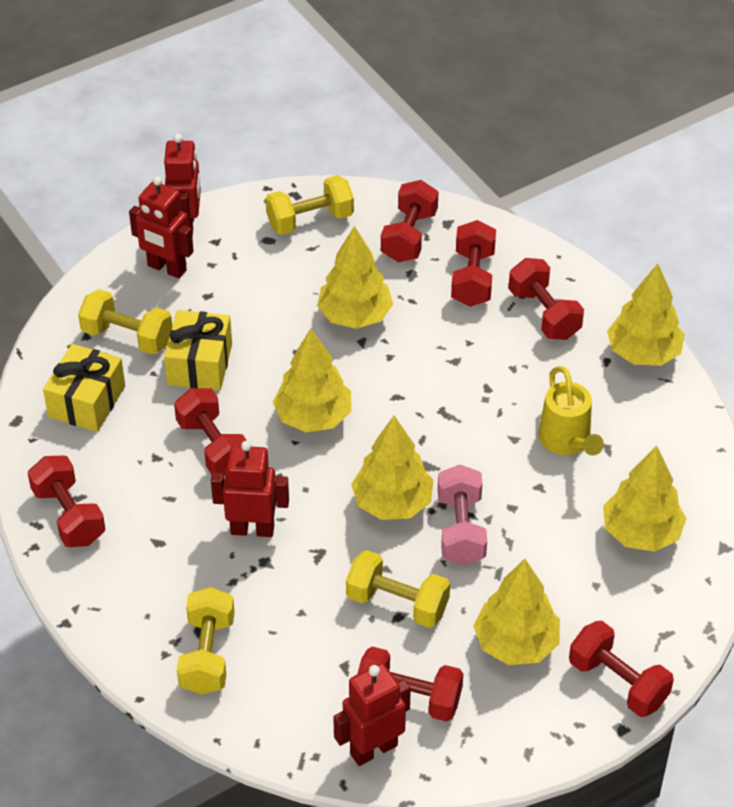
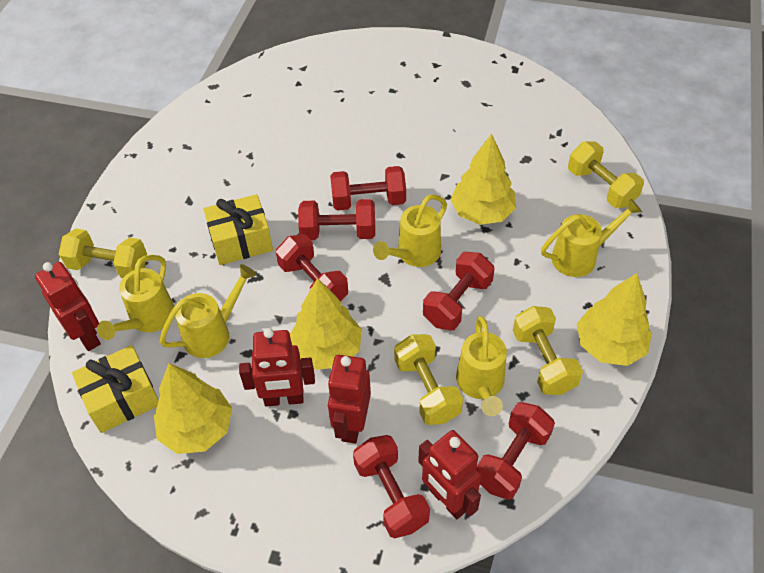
pink dumbbell: 1 -> 0
red dumbbell: 7 -> 6
yellow tree: 6 -> 4
yellow watering can: 1 -> 5

